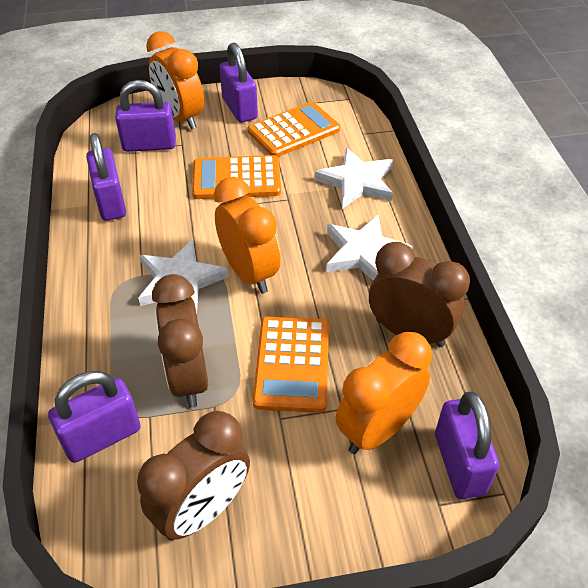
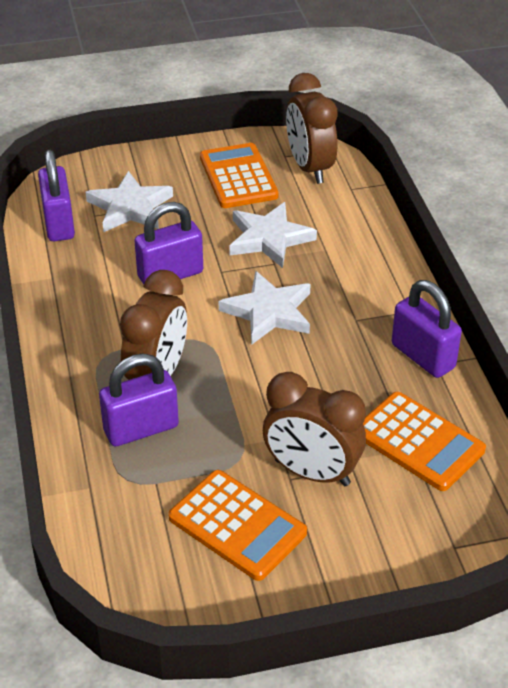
orange clock: 3 -> 0
purple padlock: 5 -> 4

